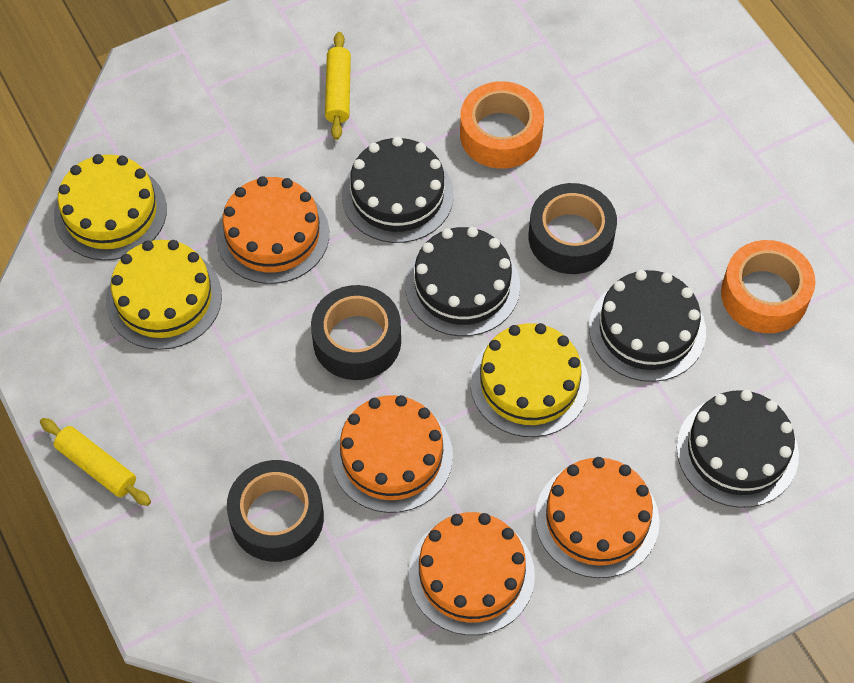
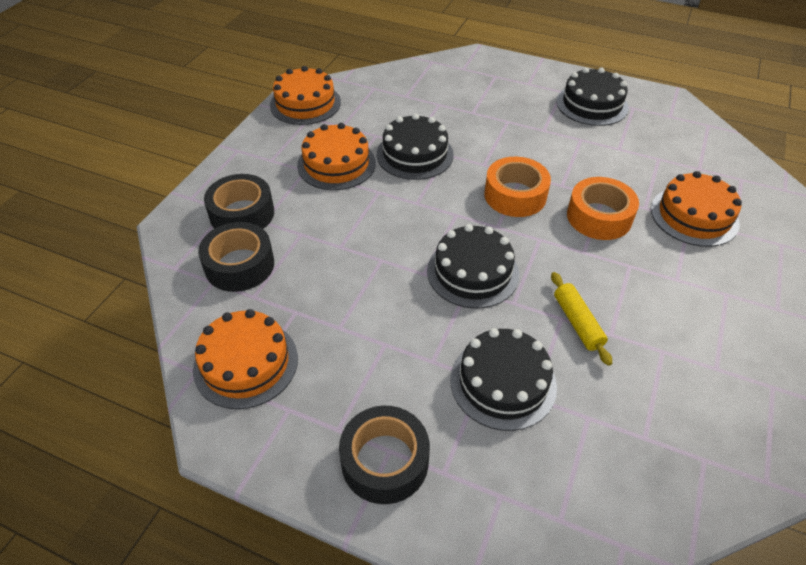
yellow cake: 3 -> 0
yellow rolling pin: 2 -> 1

